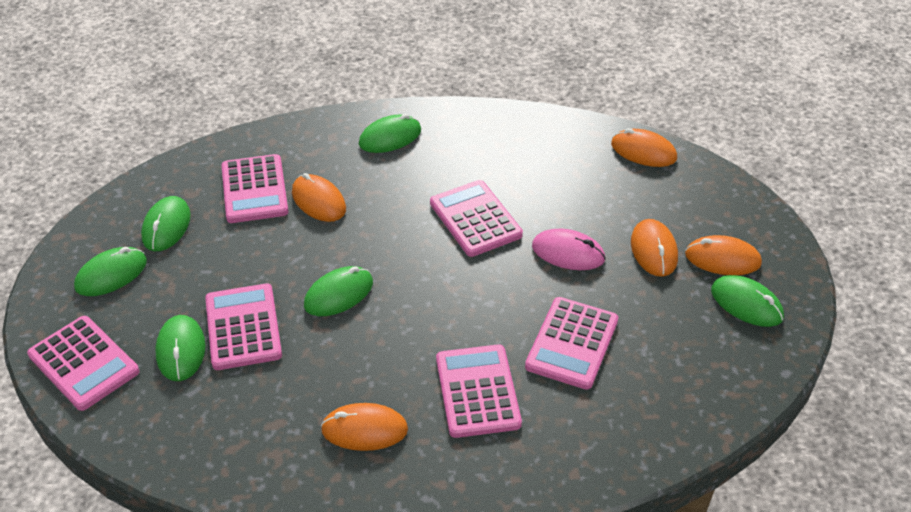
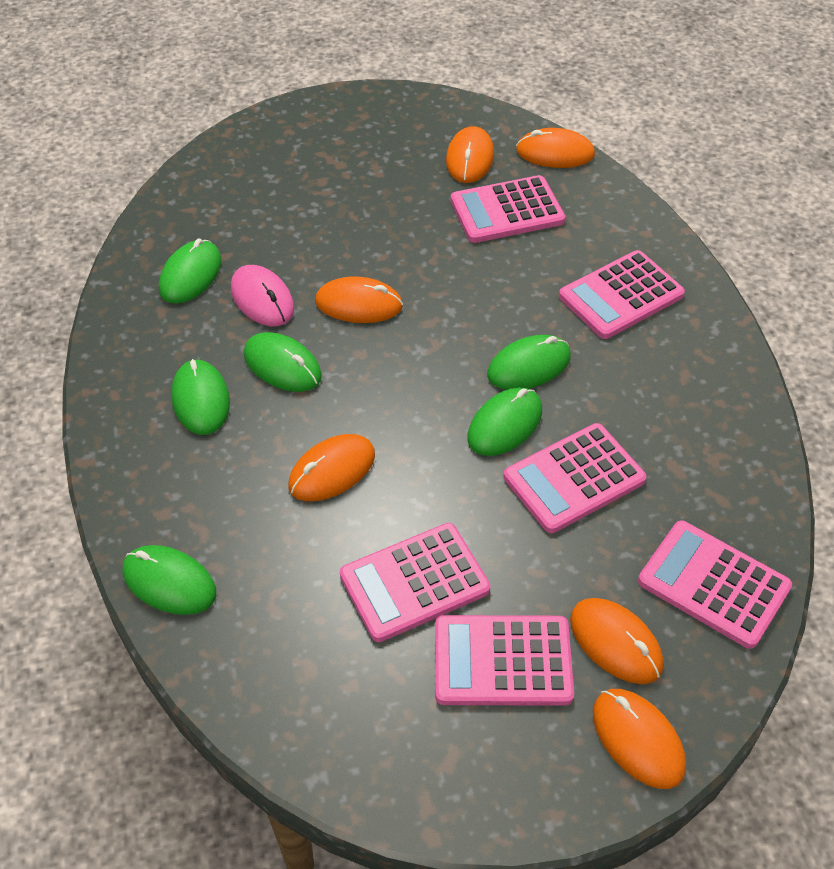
orange mouse: 5 -> 6

